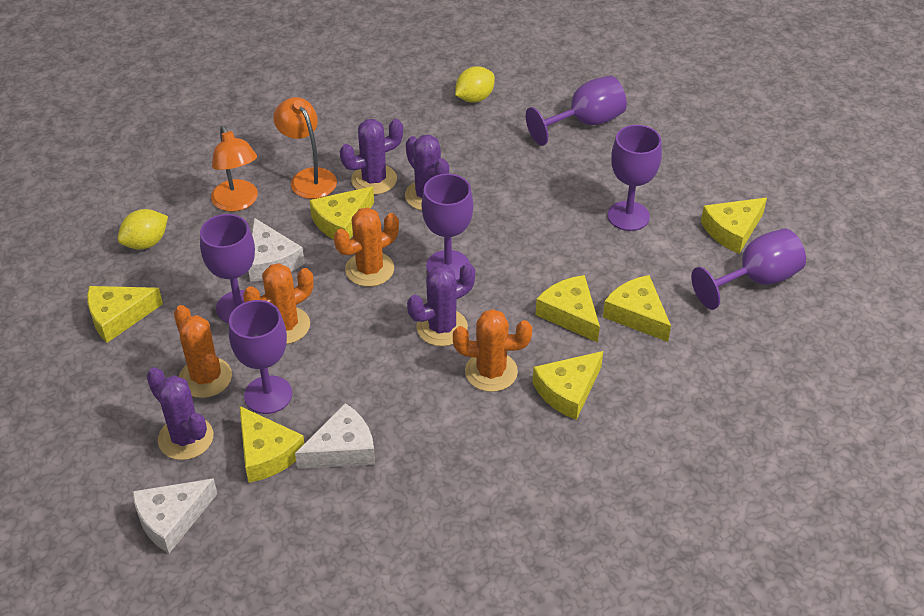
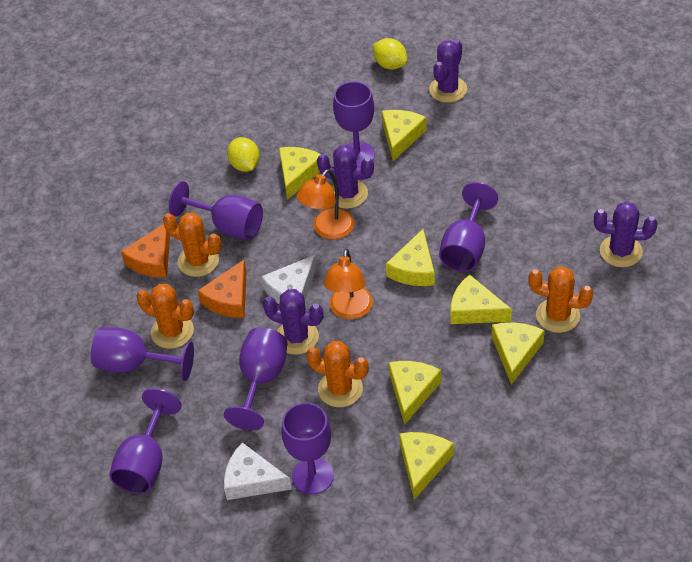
orange cheese: 0 -> 2
purple goblet: 6 -> 7
white cheese: 3 -> 2

